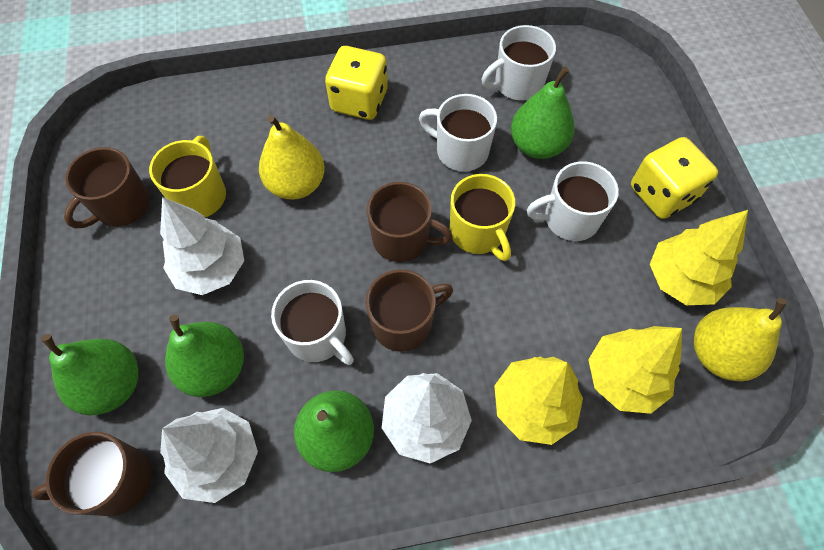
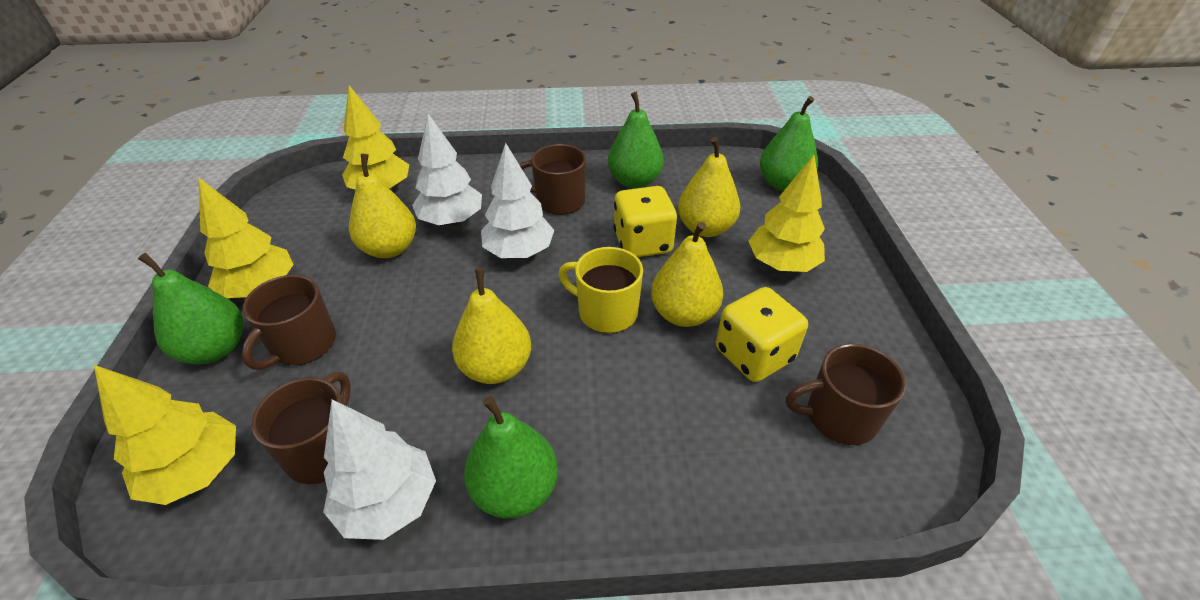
white mug: 4 -> 0
yellow mug: 2 -> 1
yellow pear: 2 -> 4
yellow tree: 3 -> 4

